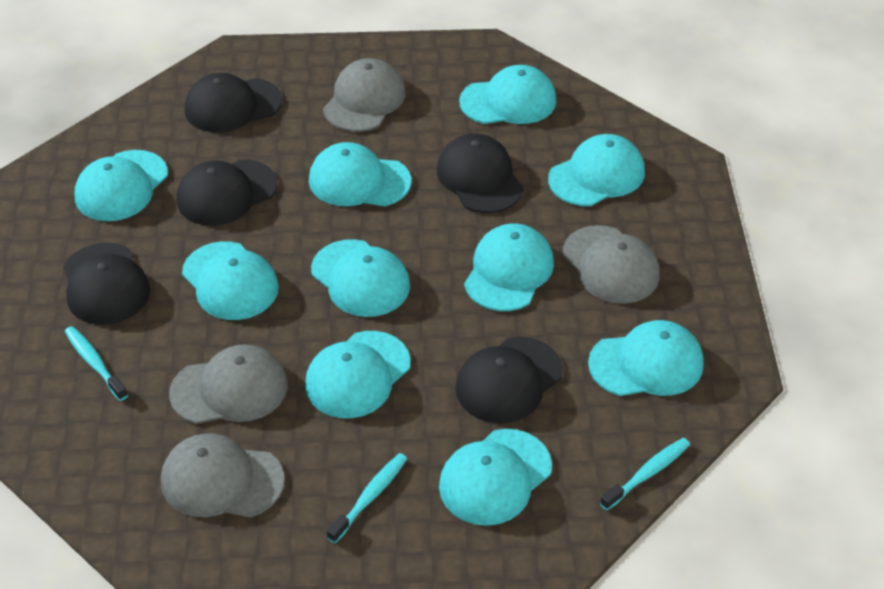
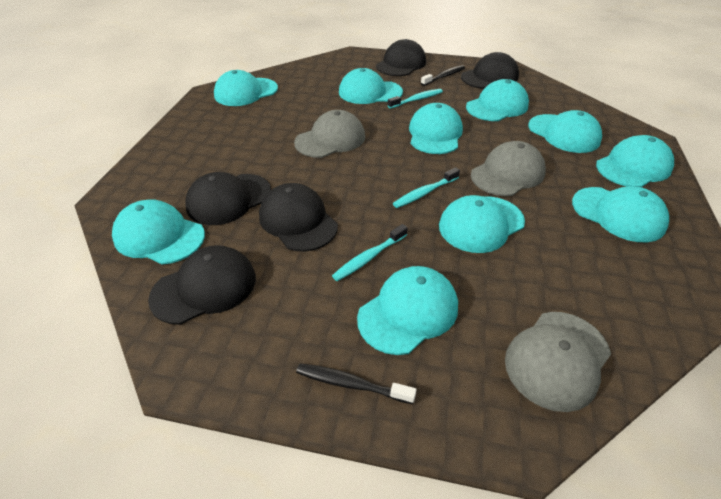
black toothbrush: 0 -> 2
grey cap: 4 -> 3

